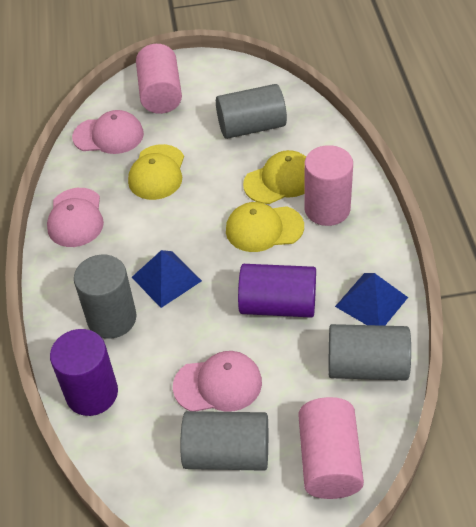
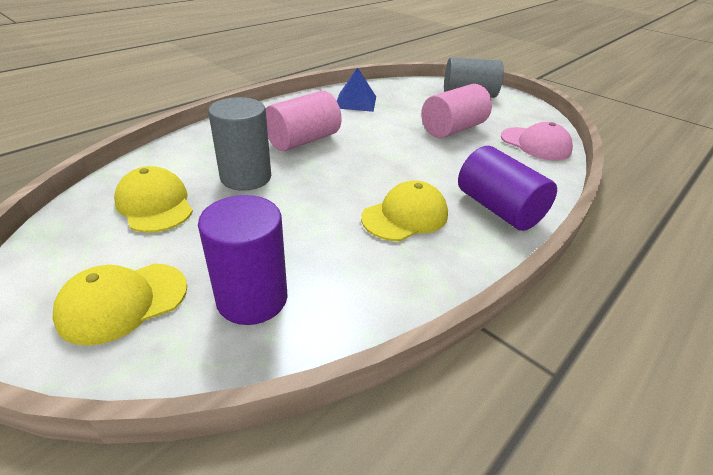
blue pyramid: 2 -> 1
grey cylinder: 4 -> 2
pink cap: 3 -> 1
pink cylinder: 3 -> 2

